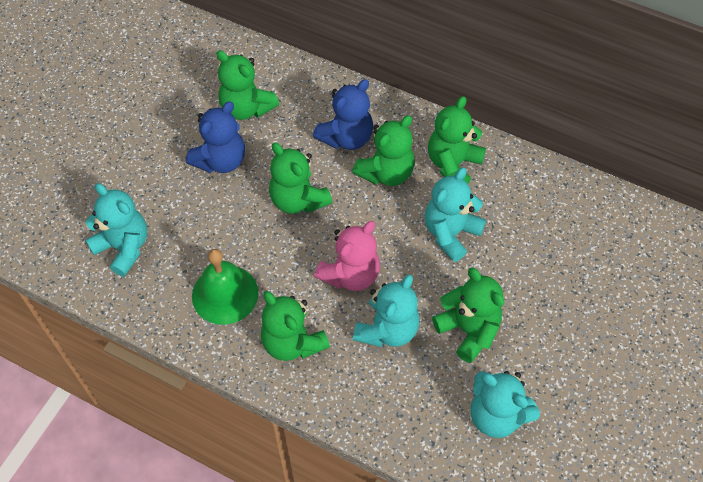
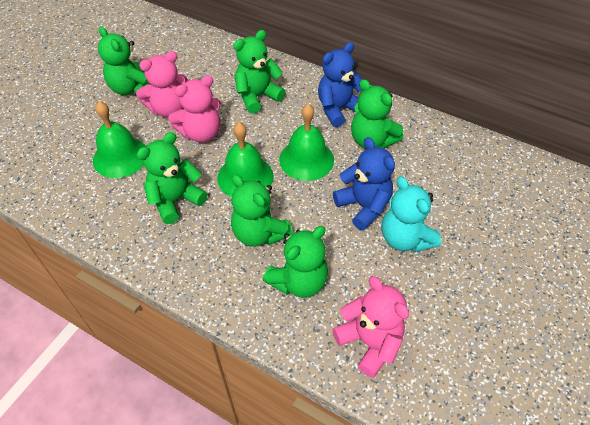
green bell: 1 -> 3
pink teddy bear: 1 -> 3
turquoise teddy bear: 4 -> 1

